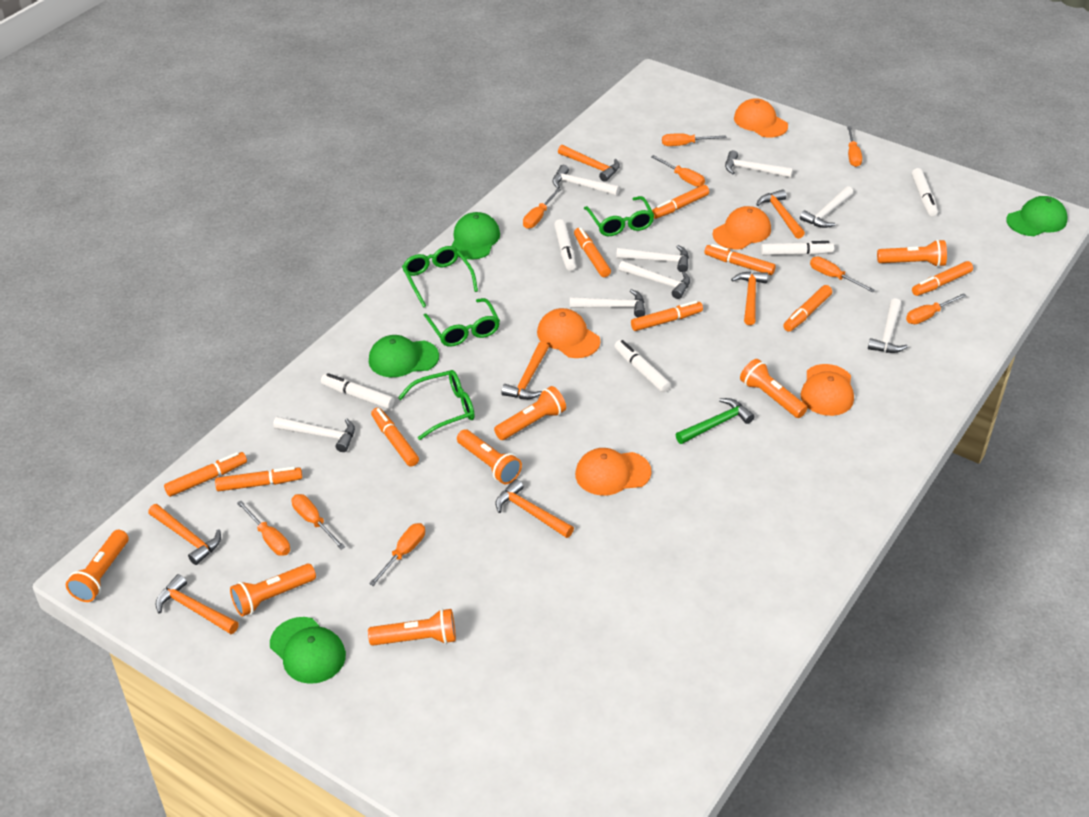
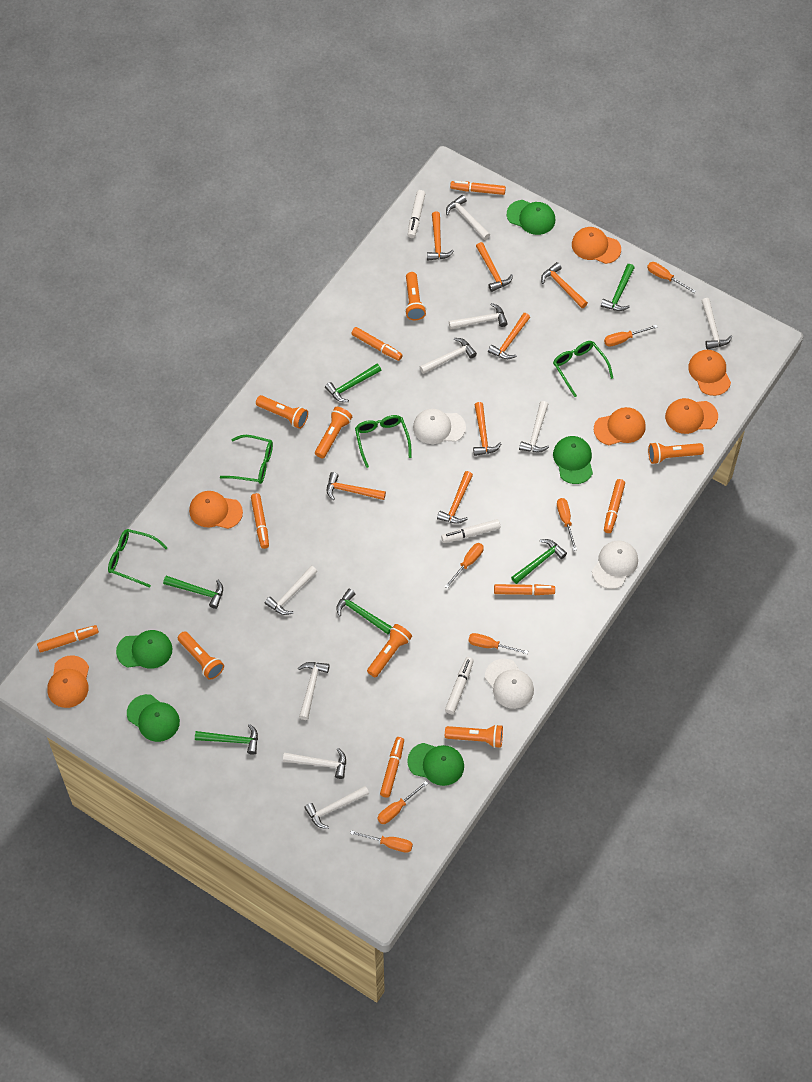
green cap: 4 -> 5
green hammer: 1 -> 6
orange cap: 5 -> 6
orange marker: 9 -> 7
orange screwdriver: 9 -> 7
white cap: 0 -> 3
white hammer: 8 -> 9
white marker: 5 -> 3

